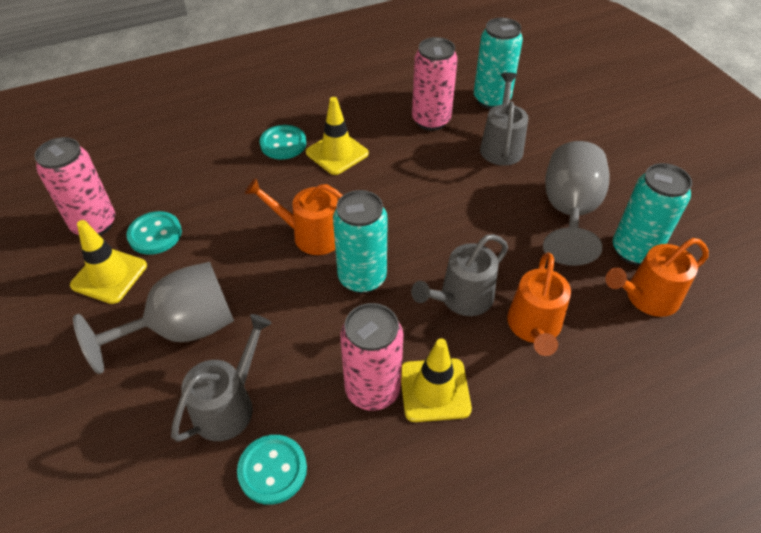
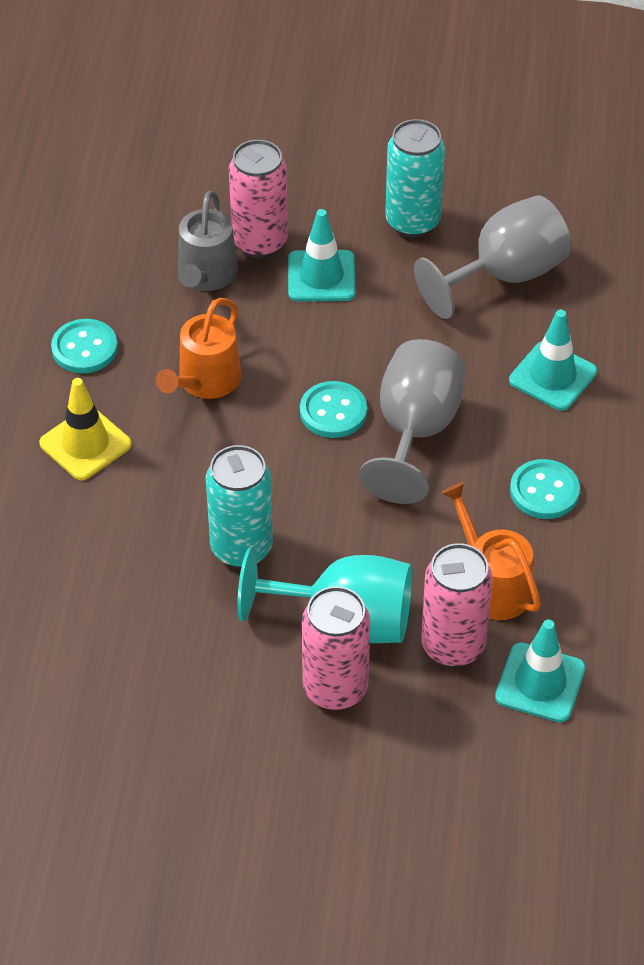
grey watering can: 3 -> 1
orange watering can: 3 -> 2
turquoise can: 3 -> 2
turquoise goblet: 0 -> 1
turquoise traffic cone: 0 -> 3
yellow traffic cone: 3 -> 1

